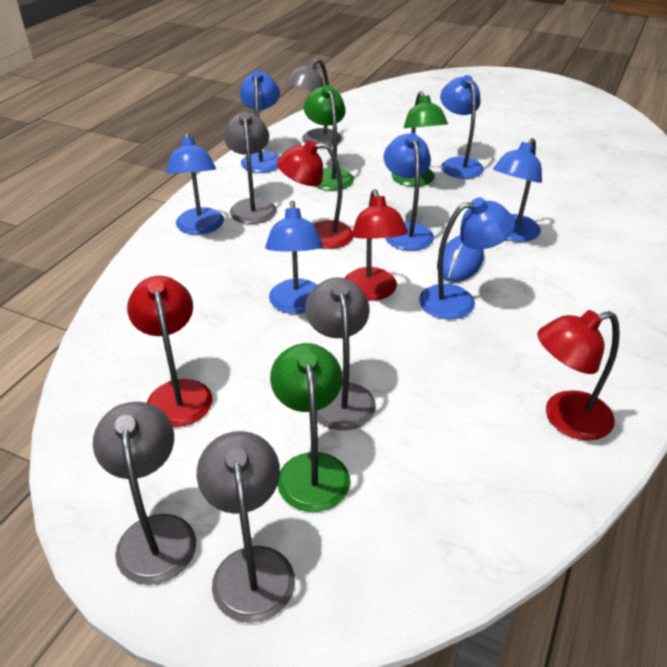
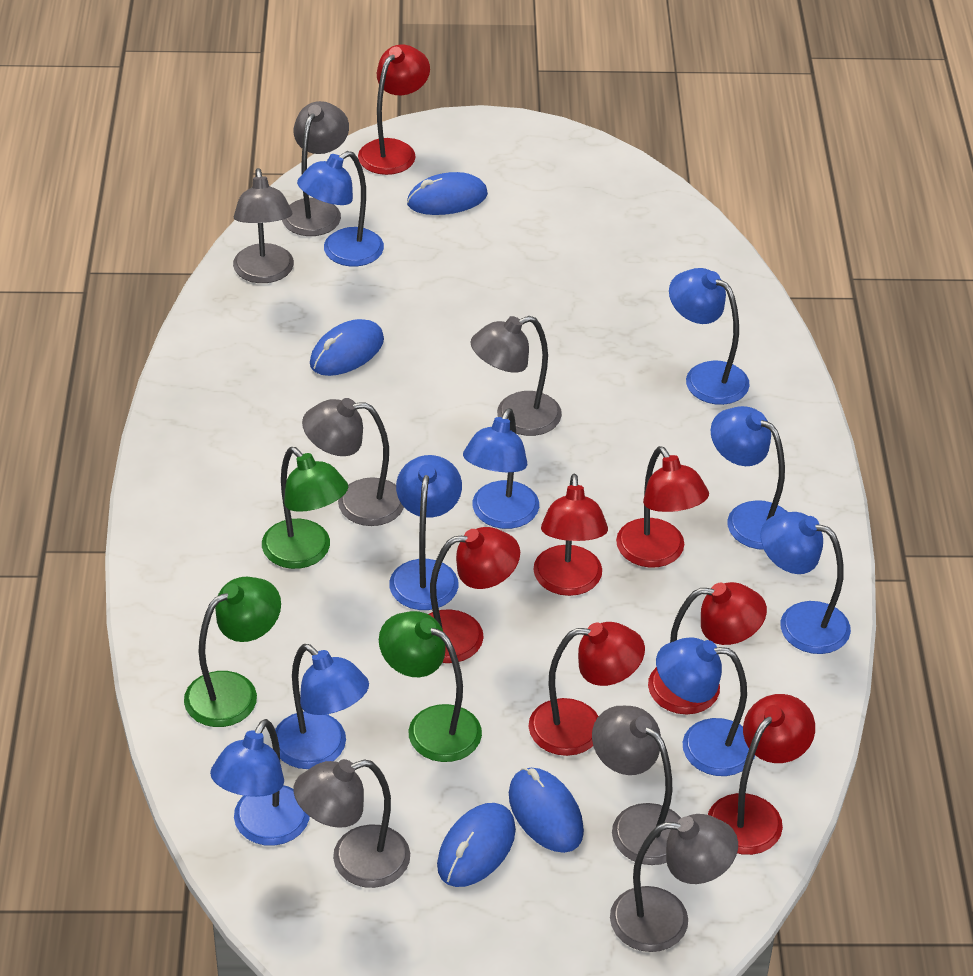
blue lamp: 7 -> 9
blue mouse: 1 -> 4
grey lamp: 5 -> 7
red lamp: 4 -> 7

